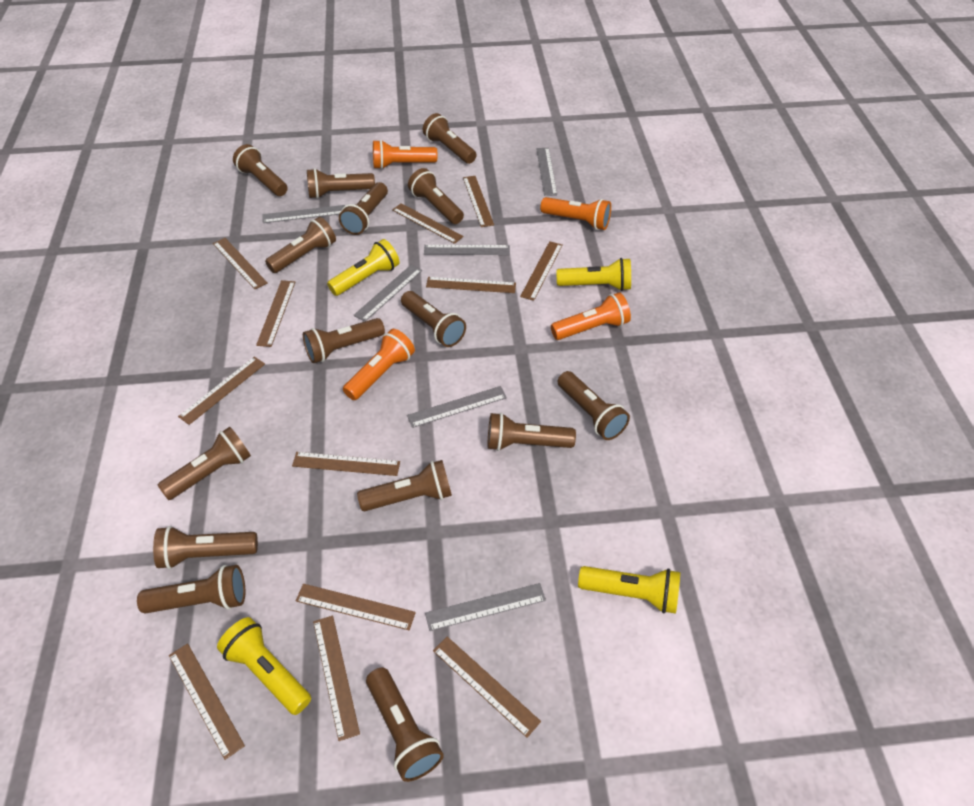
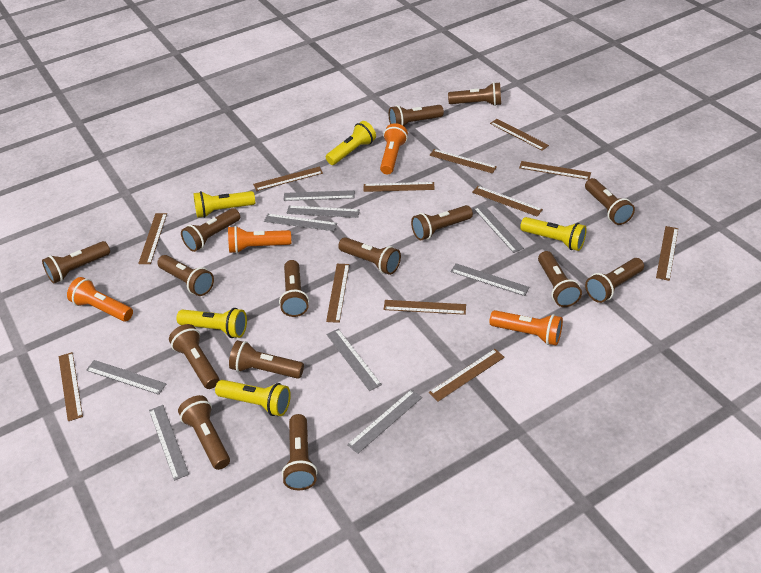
grey ruler: 6 -> 9
yellow flashlight: 4 -> 5

